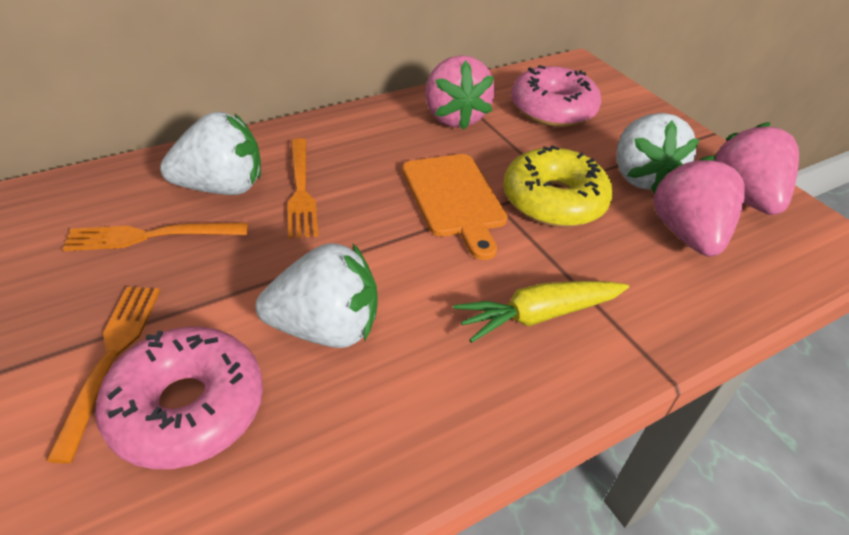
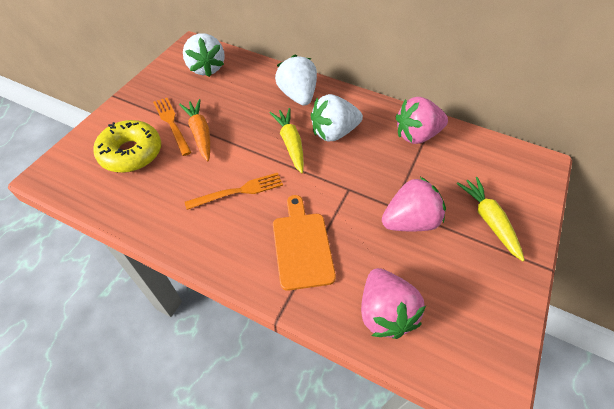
orange carrot: 0 -> 1
orange fork: 3 -> 2
pink donut: 2 -> 0
yellow carrot: 1 -> 2

